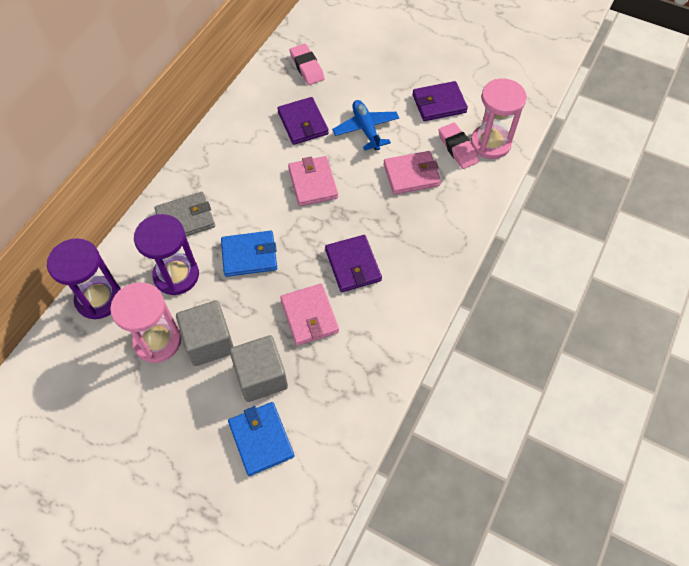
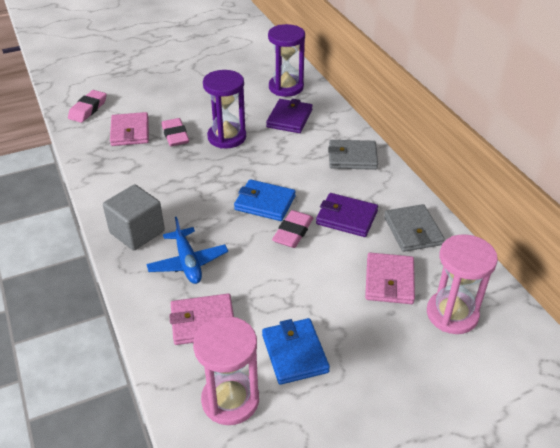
grey cube: 2 -> 1
grey wallet: 1 -> 2
pink eraser: 2 -> 3
purple wallet: 3 -> 2

